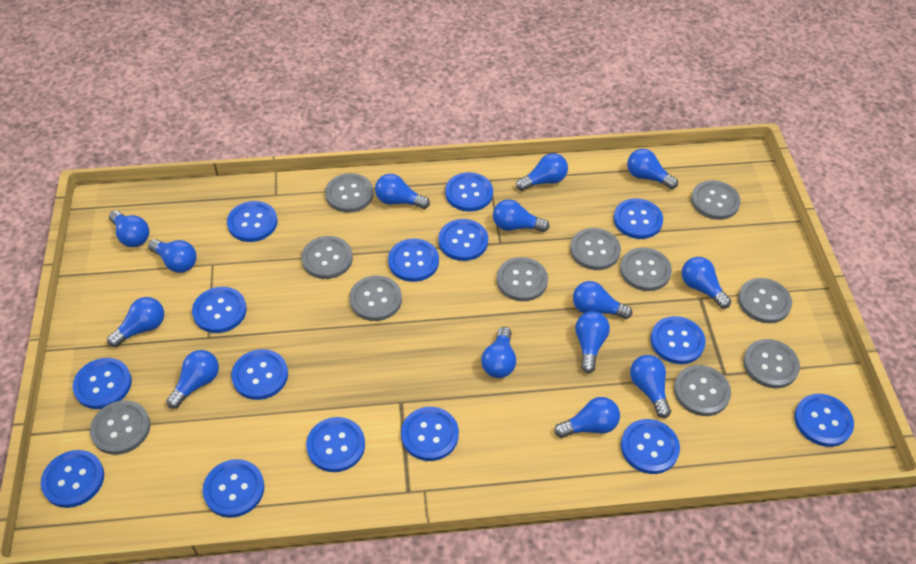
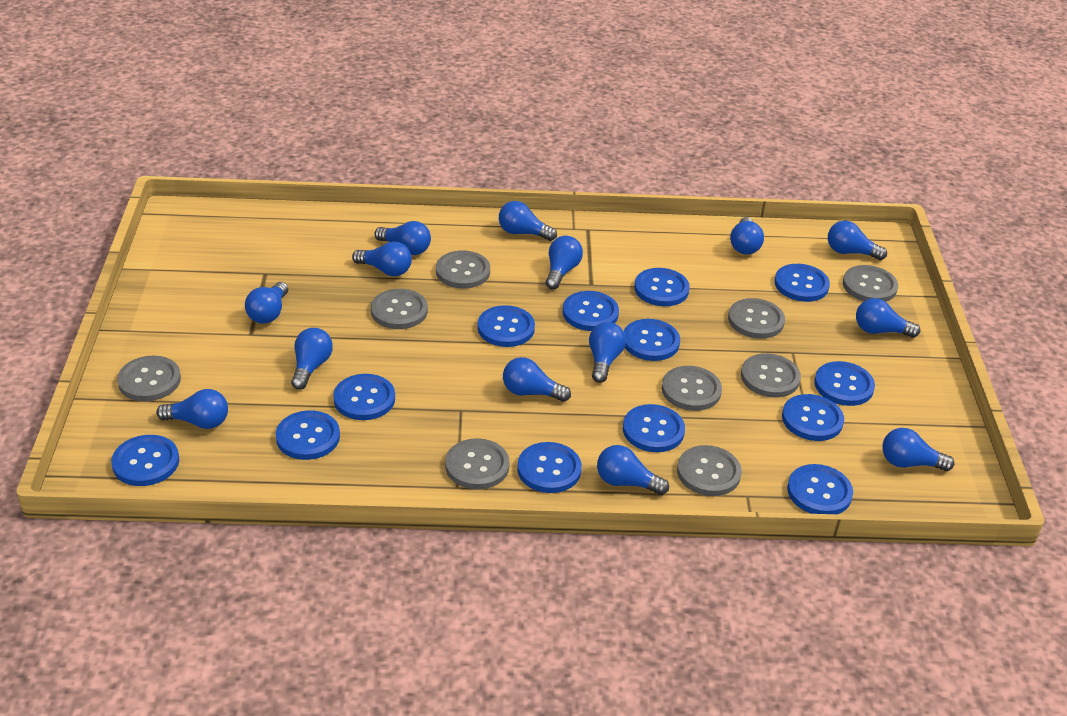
blue button: 15 -> 13
grey button: 11 -> 9

